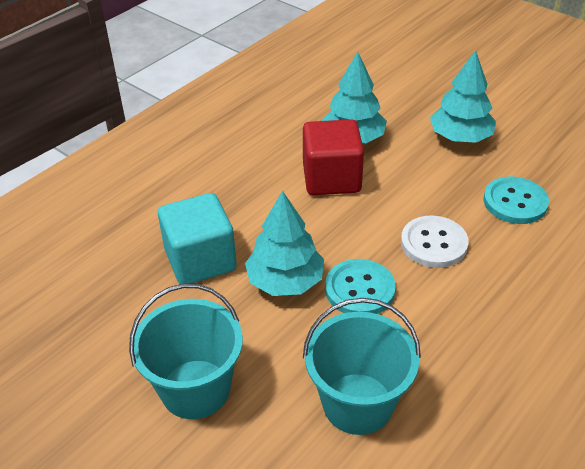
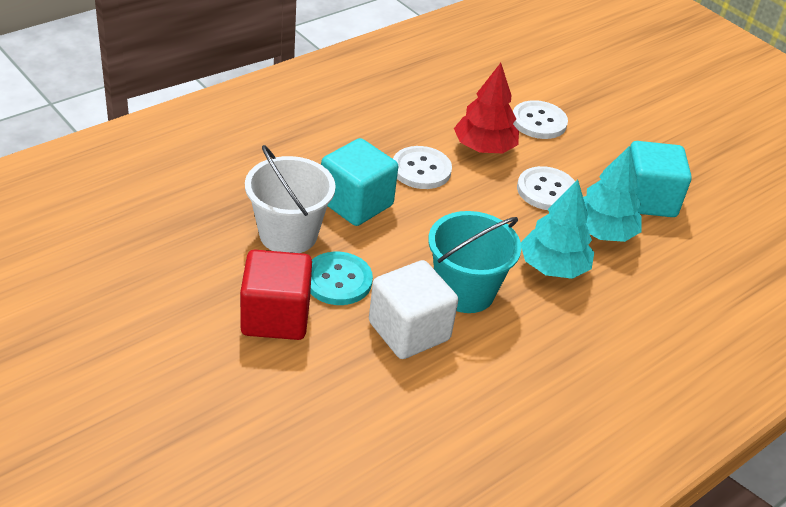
red tree: 0 -> 1
turquoise bucket: 2 -> 1
turquoise button: 2 -> 1
turquoise cube: 1 -> 2
turquoise tree: 3 -> 2
white bucket: 0 -> 1
white button: 1 -> 3
white cube: 0 -> 1

